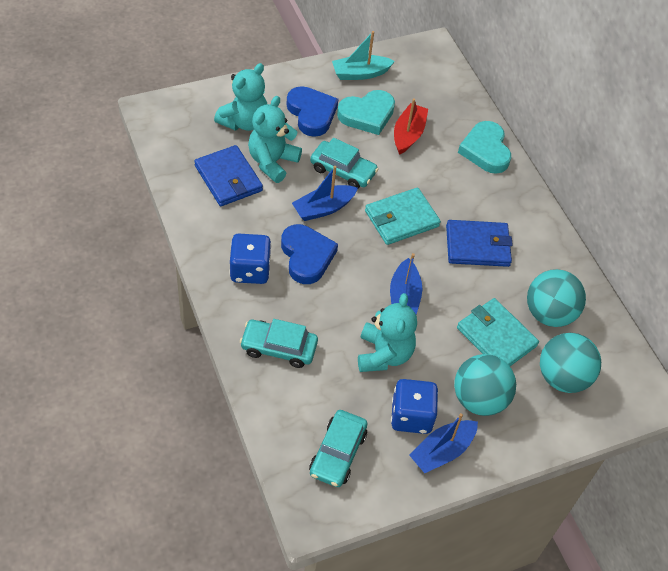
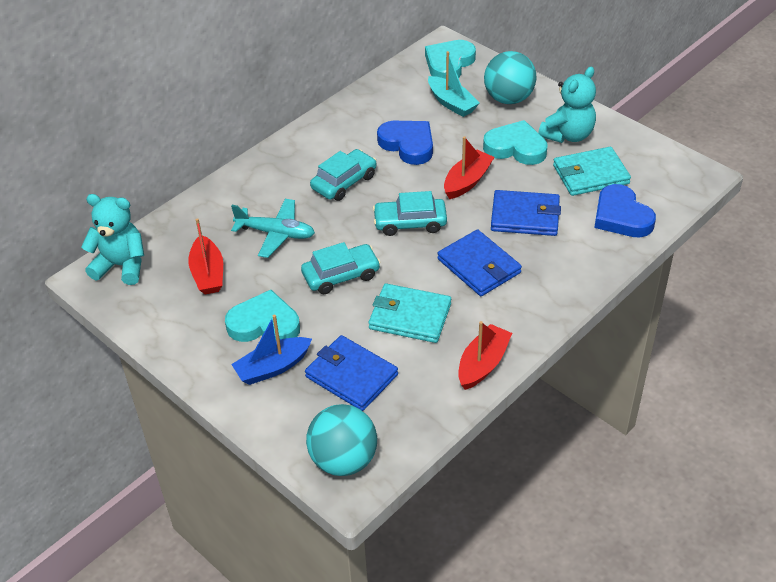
blue boat: 3 -> 1
blue dice: 2 -> 0
blue wallet: 2 -> 3
red boat: 1 -> 3
turquoise ball: 3 -> 2
turquoise heart: 2 -> 3
turquoise plane: 0 -> 1
turquoise teddy bear: 3 -> 2

